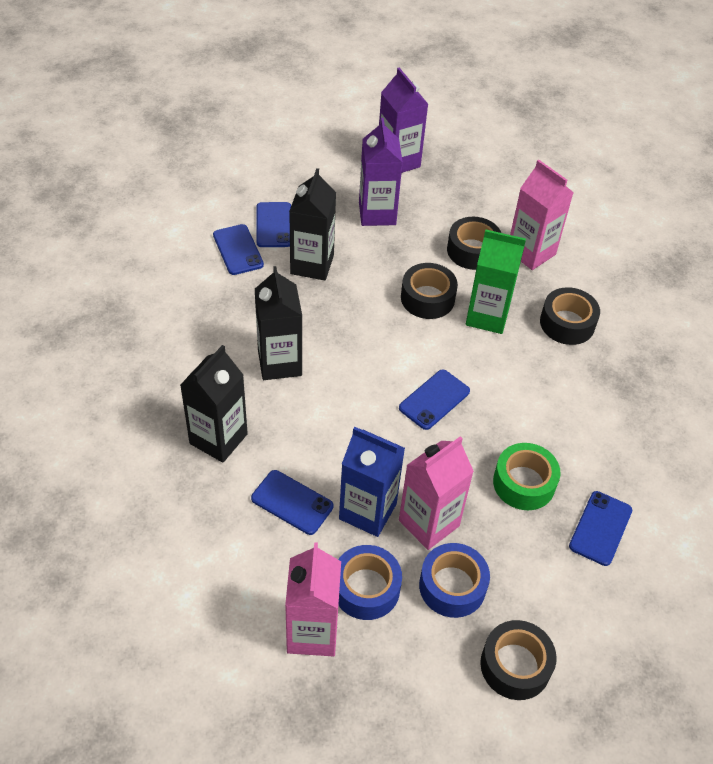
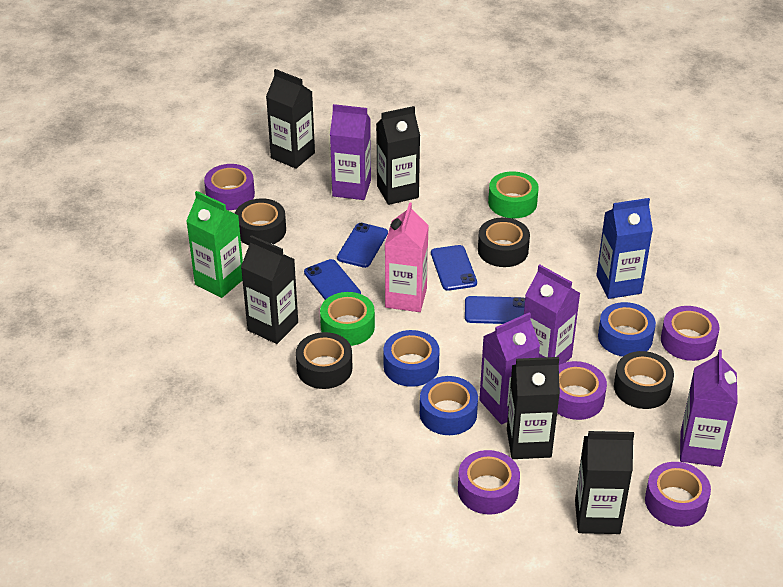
black carton: 3 -> 5
blue phone: 5 -> 4
blue tape: 2 -> 3
green tape: 1 -> 2
pink carton: 3 -> 1
purple carton: 2 -> 4
purple tape: 0 -> 5

